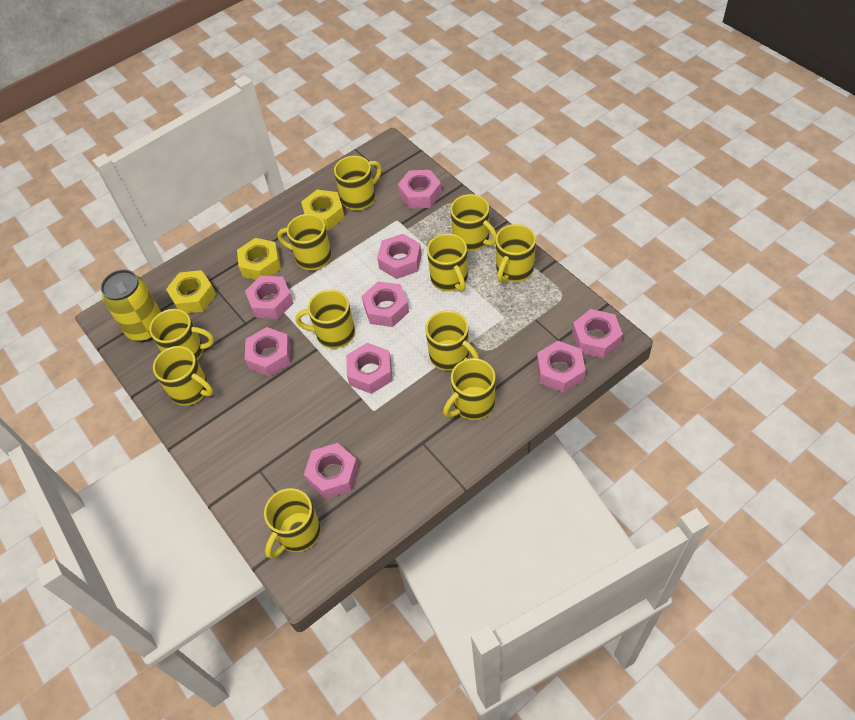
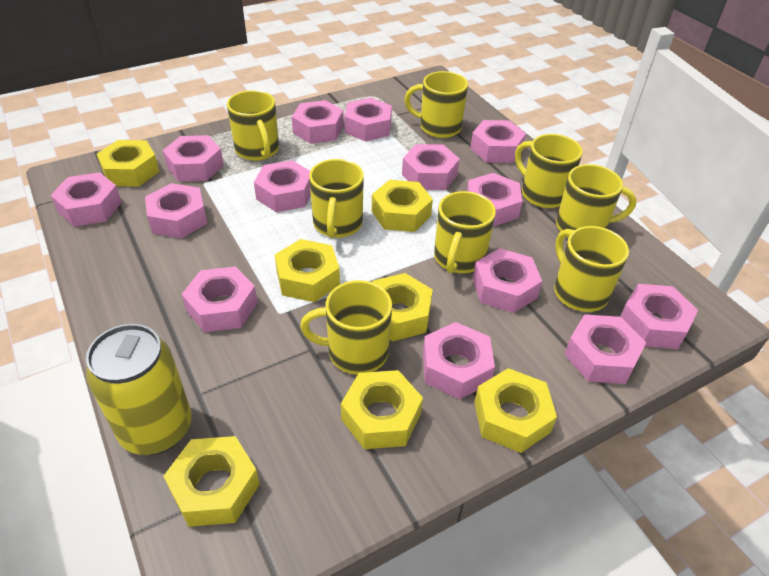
pink nut: 9 -> 14
yellow mug: 11 -> 8
yellow nut: 3 -> 7

